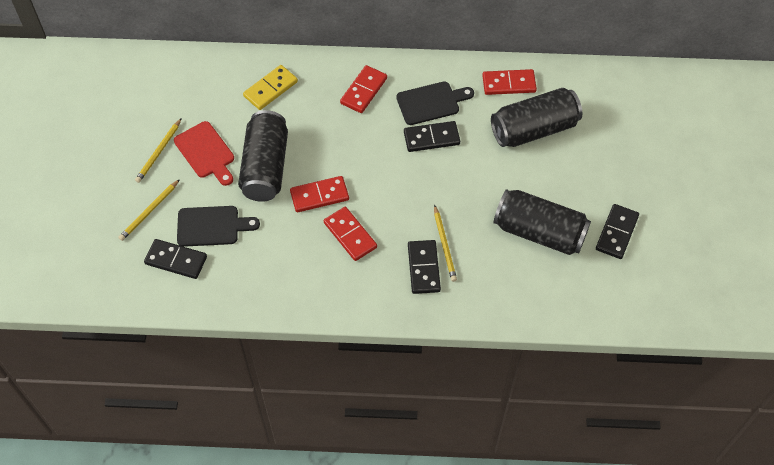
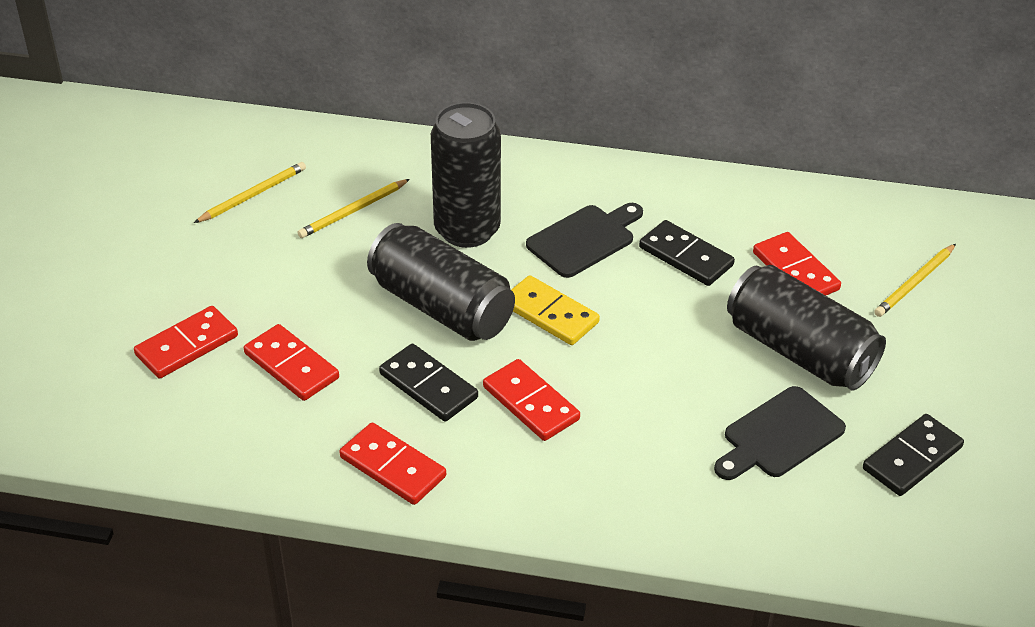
black domino: 4 -> 3
red cutting board: 1 -> 0
red domino: 4 -> 5

